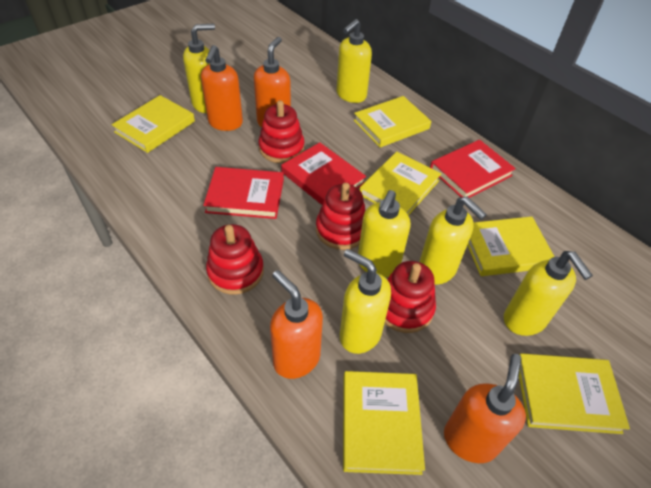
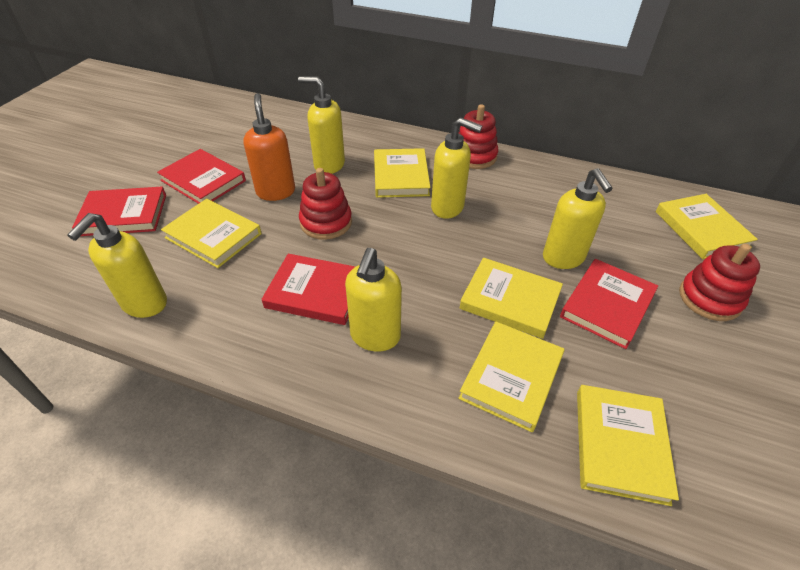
orange soap dispenser: 4 -> 1
red book: 3 -> 4
red stacking toy: 4 -> 3
yellow soap dispenser: 6 -> 5

